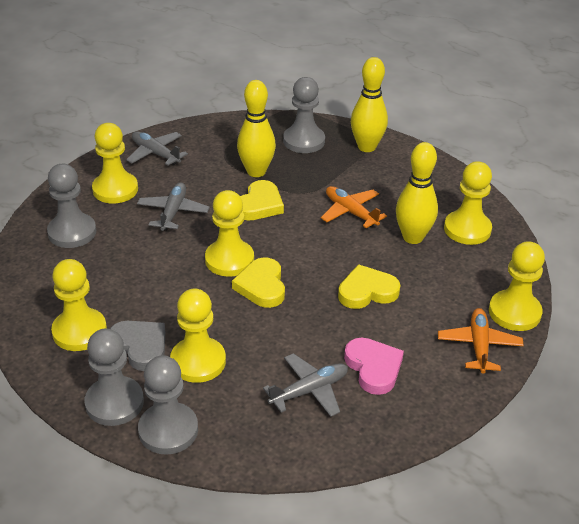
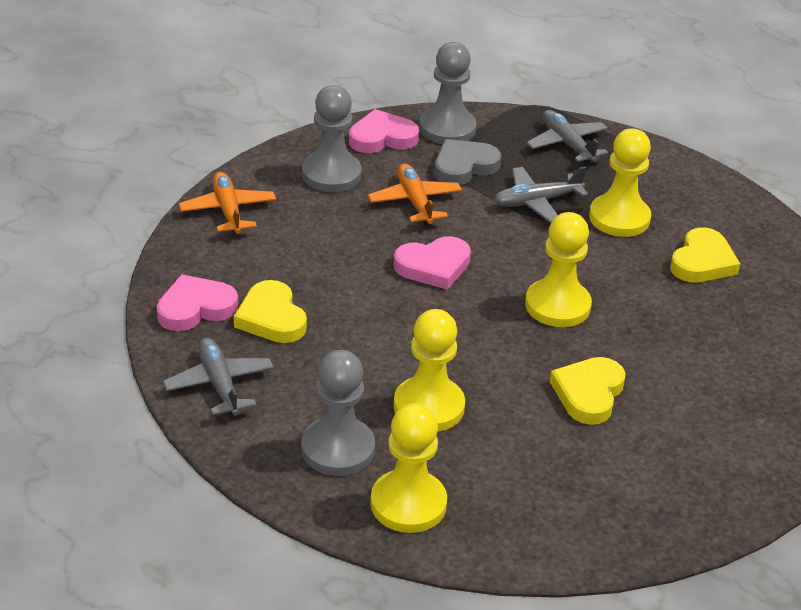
grey pawn: 4 -> 3
pink heart: 1 -> 3
yellow bowling pin: 3 -> 0
yellow pawn: 6 -> 4

